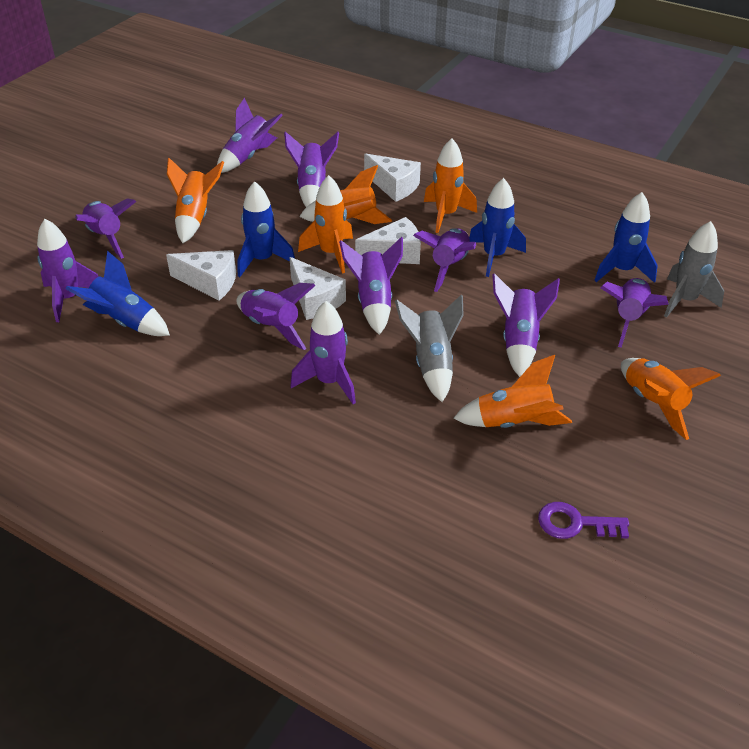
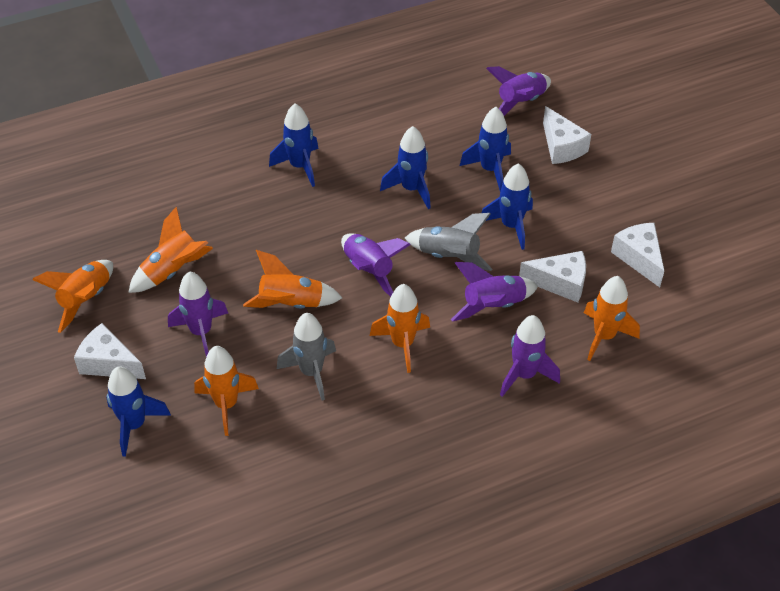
blue rocket: 4 -> 5
purple key: 1 -> 0
purple rocket: 10 -> 5

